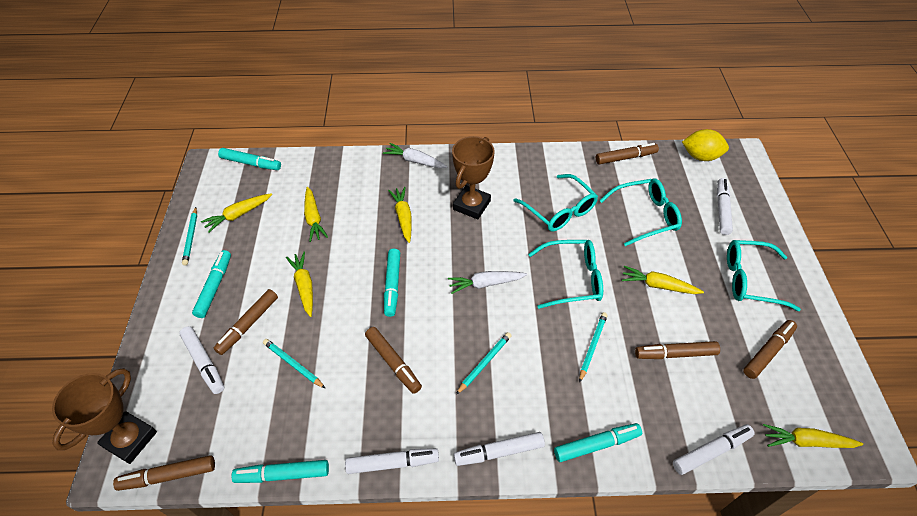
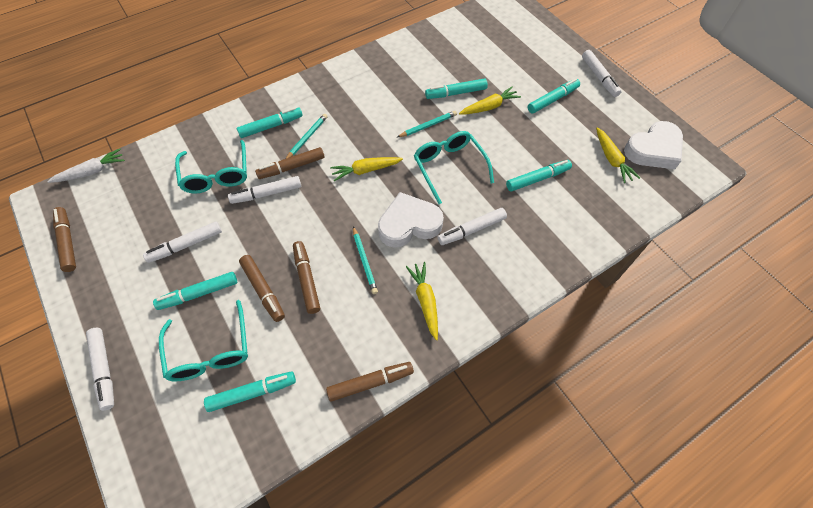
brown marker: 6 -> 5
brown trophy: 2 -> 0
turquoise glasses: 4 -> 3
turquoise marker: 5 -> 6
turquoise pencil: 4 -> 3
white carrot: 2 -> 1
white heart: 0 -> 2
yellow carrot: 6 -> 4
yellow lemon: 1 -> 0

